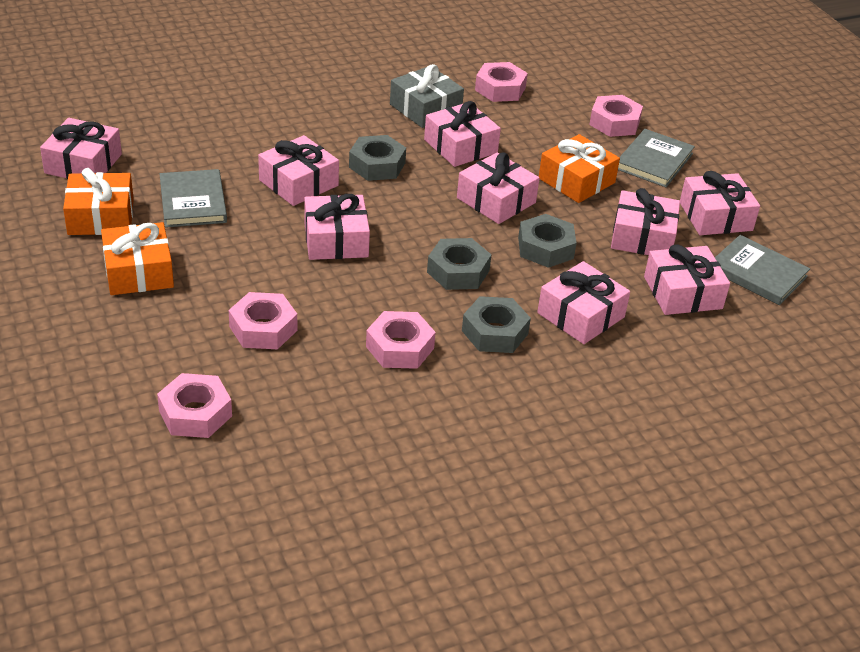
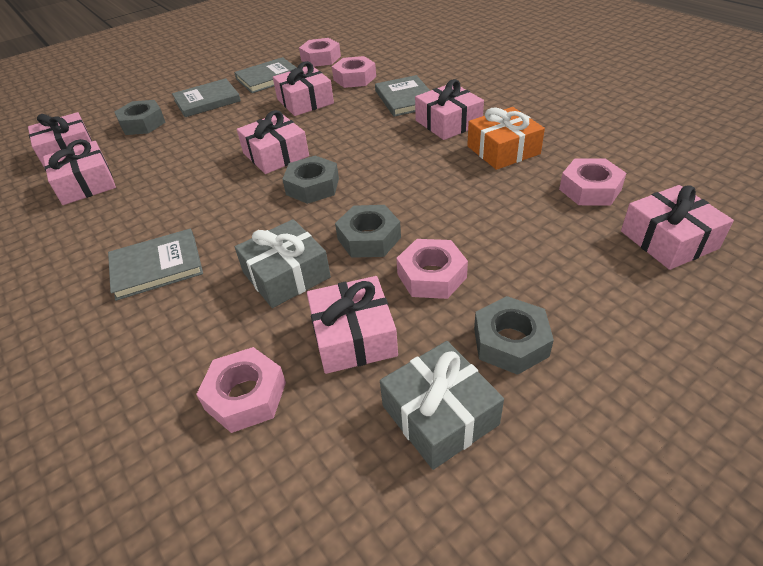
grey book: 3 -> 4
grey gift: 1 -> 2
orange gift: 3 -> 1
pink gift: 9 -> 7

